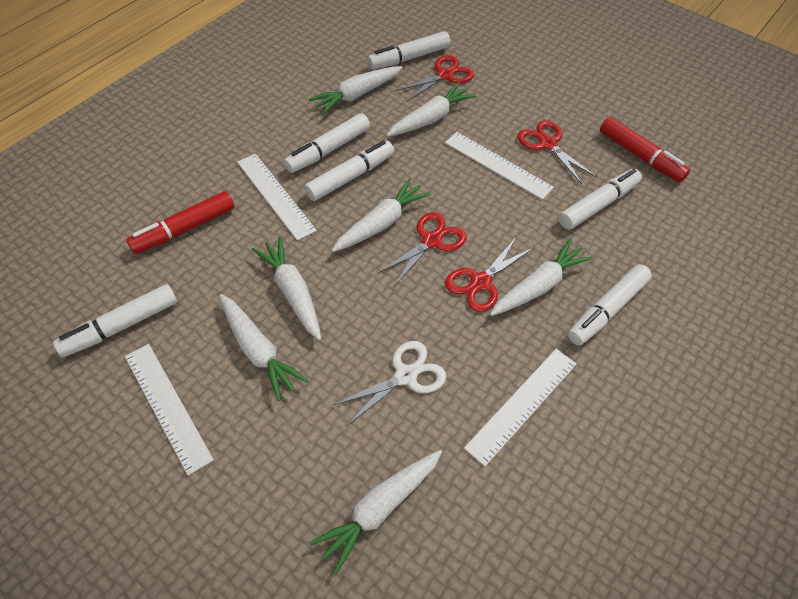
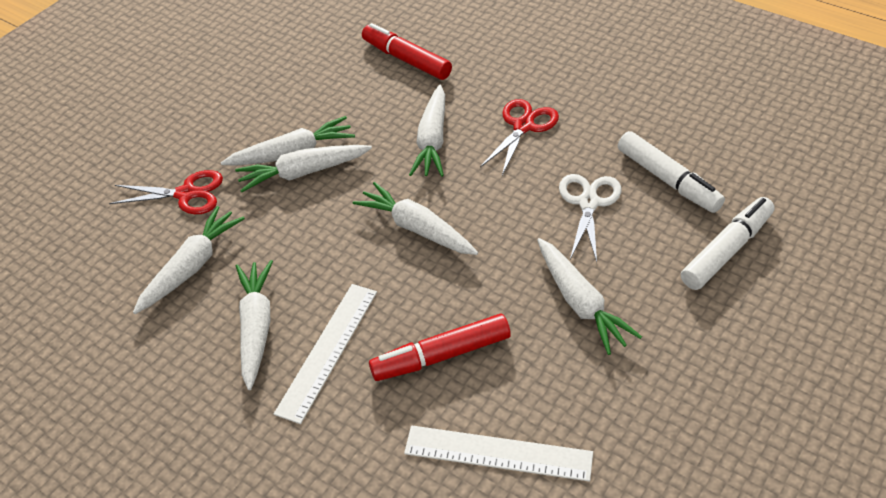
red scissors: 4 -> 2
white marker: 6 -> 2
white ruler: 4 -> 2

